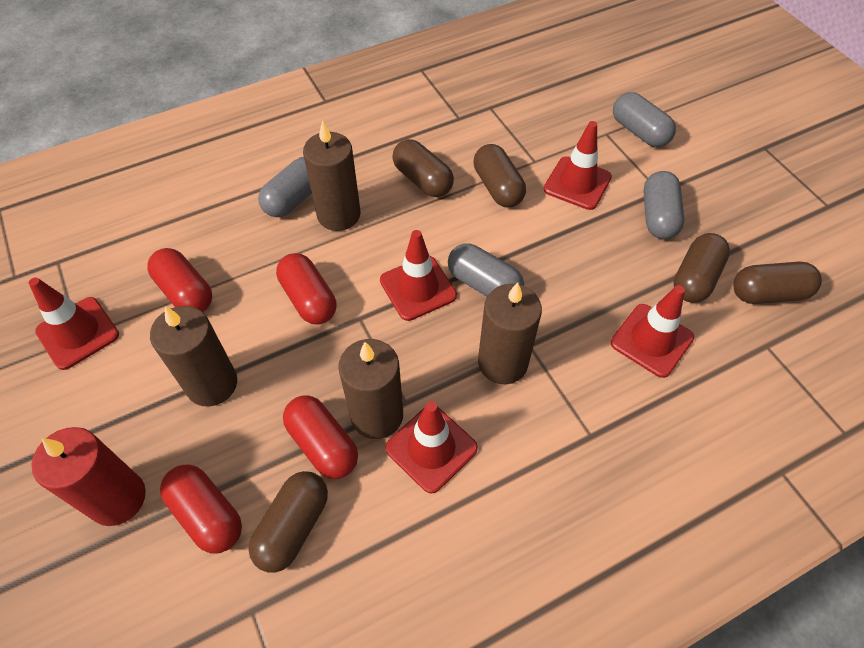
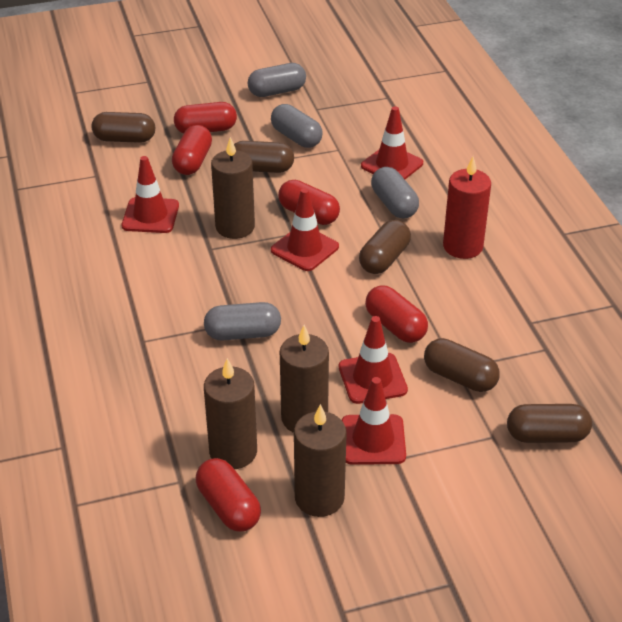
red capsule: 4 -> 5

